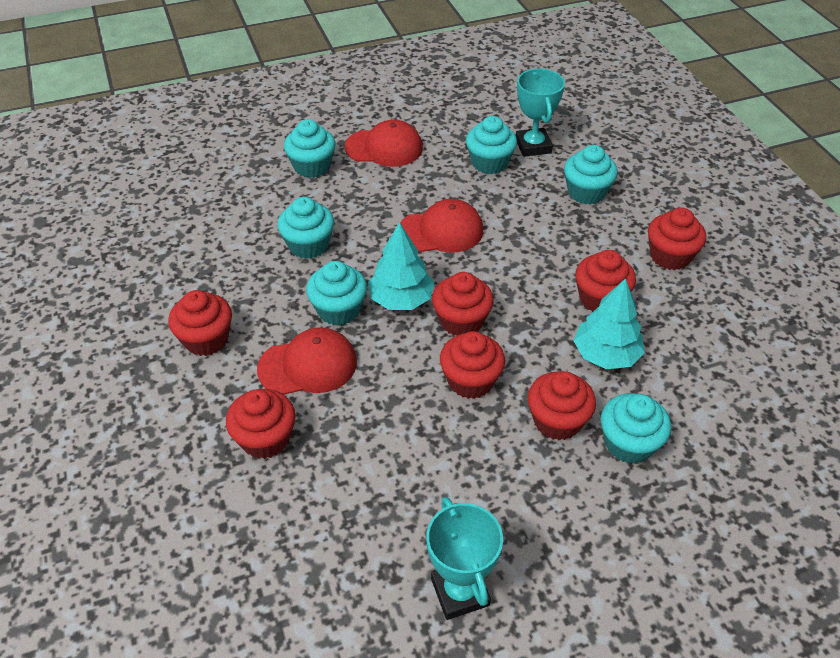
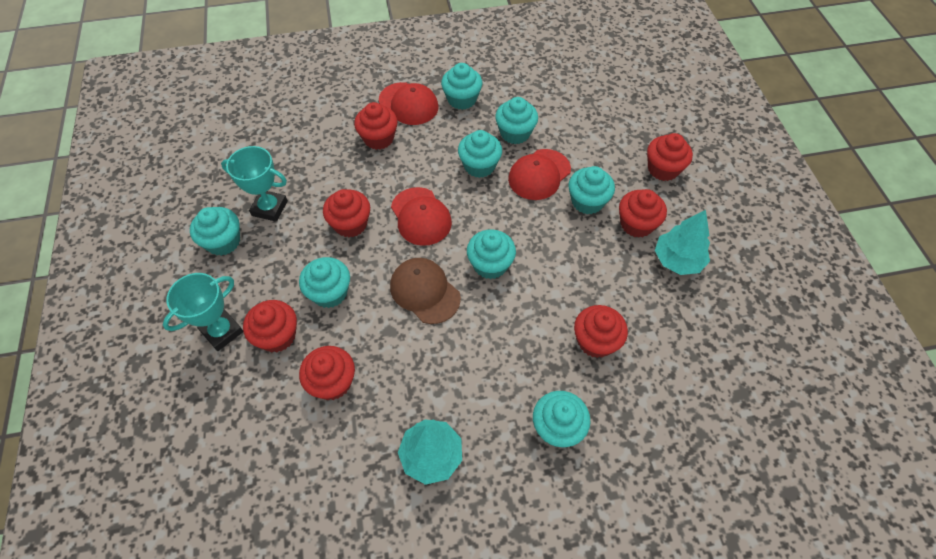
brown cap: 0 -> 1
turquoise cupcake: 6 -> 8

